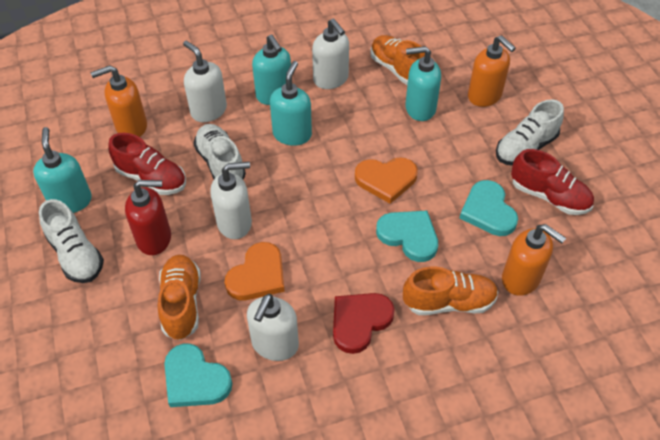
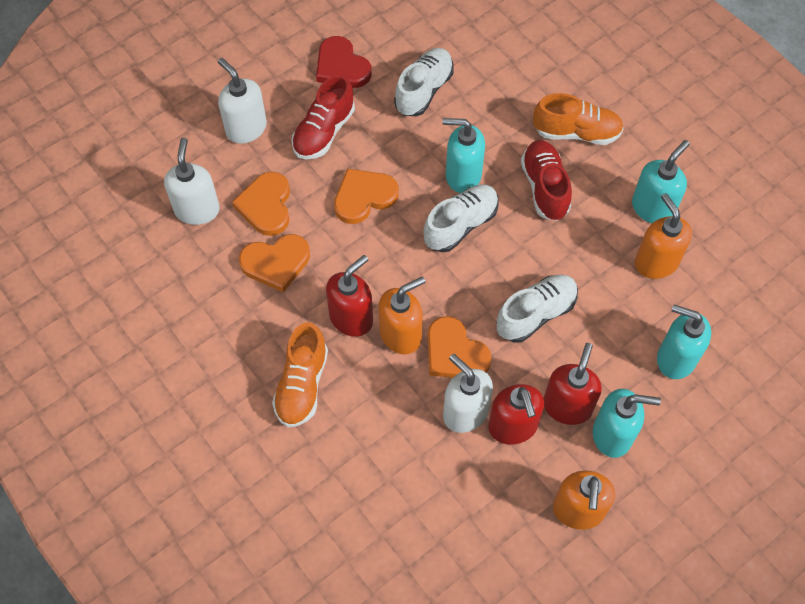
orange heart: 2 -> 4
orange shoe: 3 -> 2
red soap dispenser: 1 -> 3
turquoise heart: 3 -> 0
white soap dispenser: 4 -> 3

